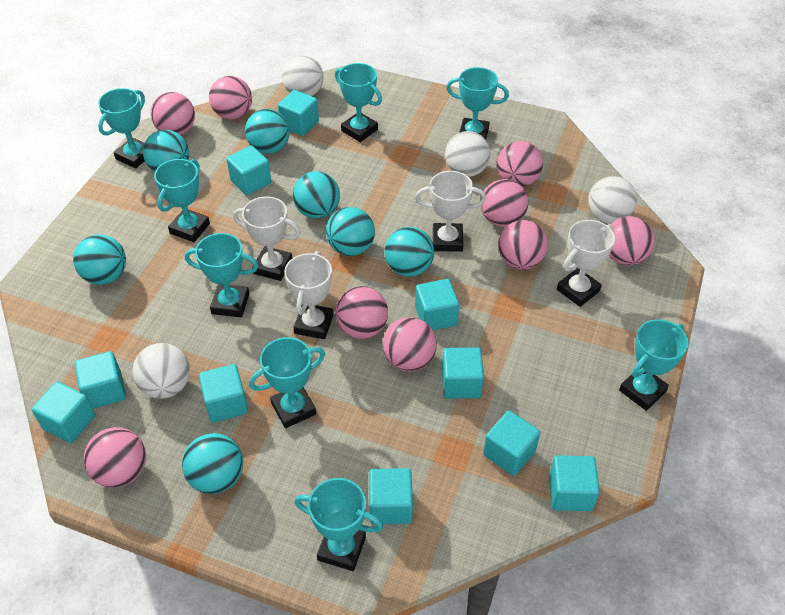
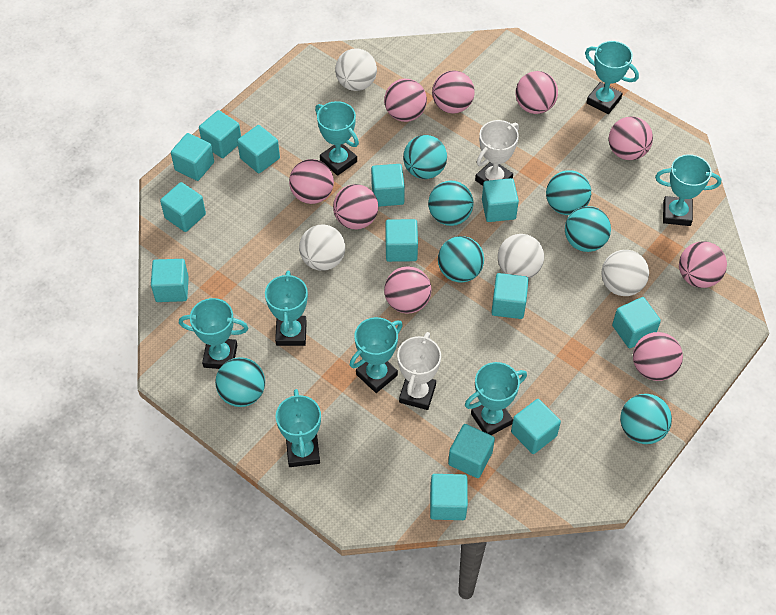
turquoise cube: 10 -> 13
white trophy: 4 -> 2

